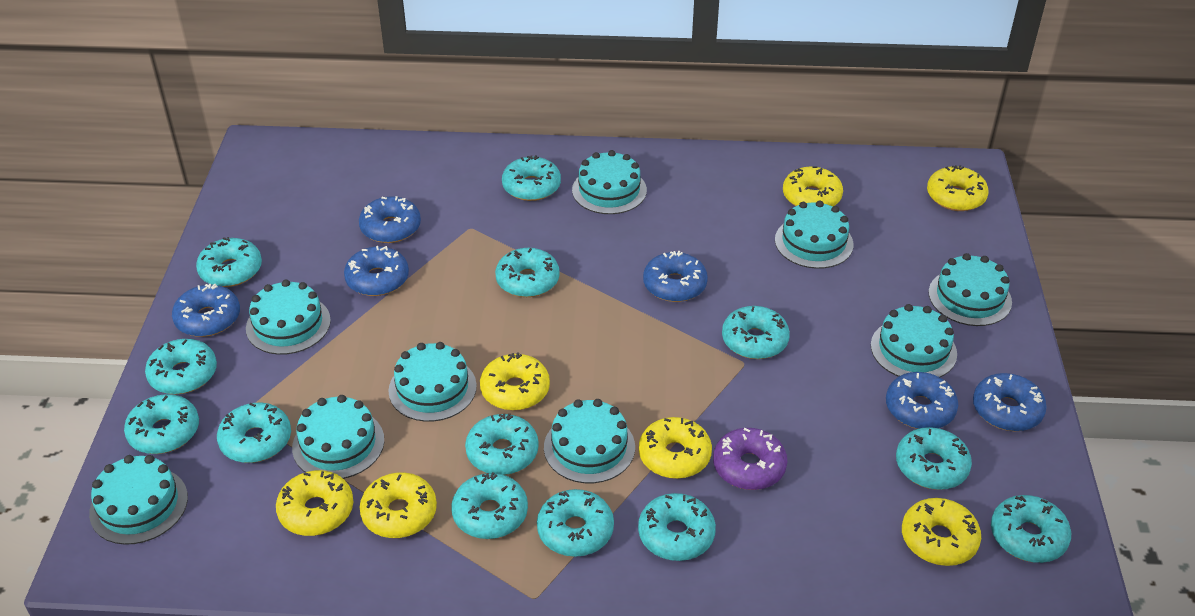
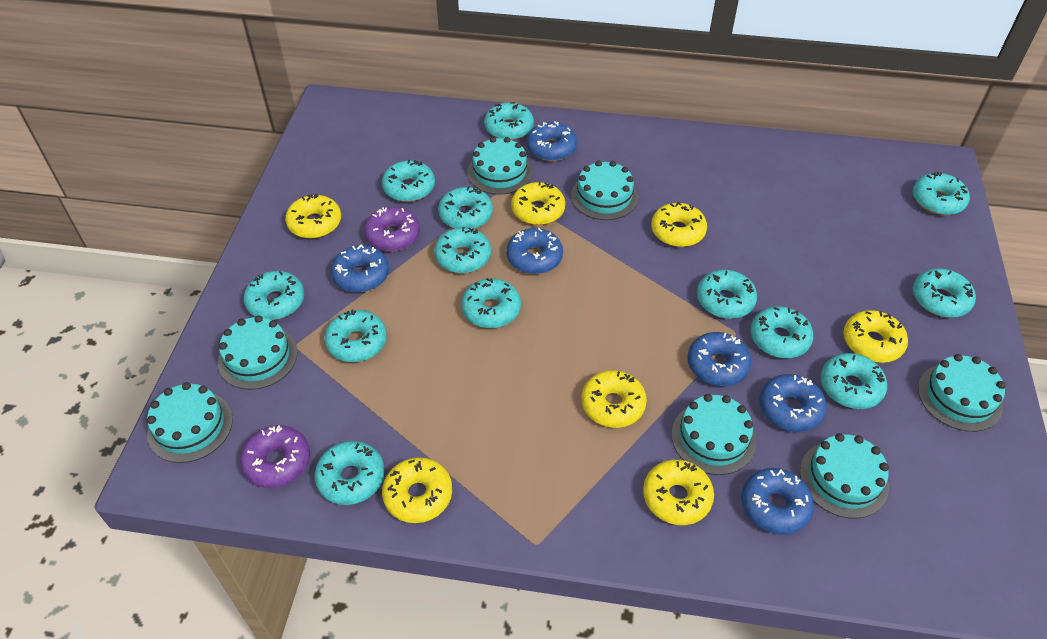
purple donut: 1 -> 2
turquoise cake: 9 -> 7

